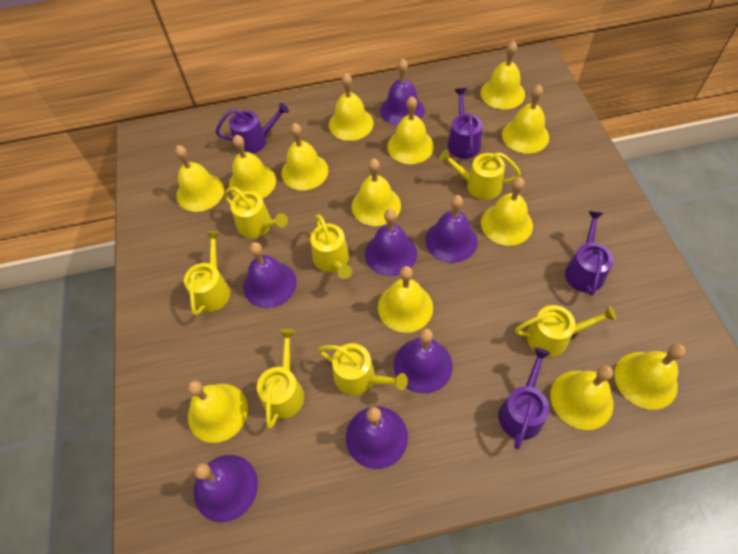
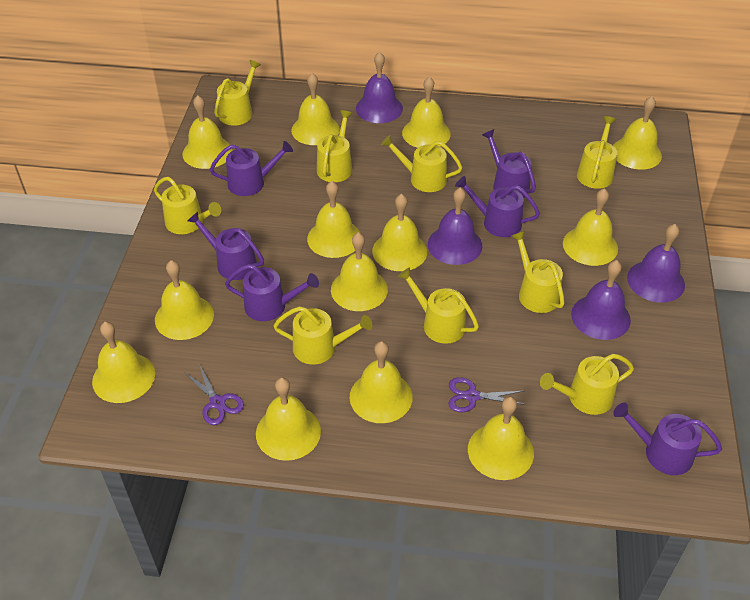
purple bell: 7 -> 4
purple scissors: 0 -> 2
purple watering can: 4 -> 6
yellow watering can: 7 -> 9

